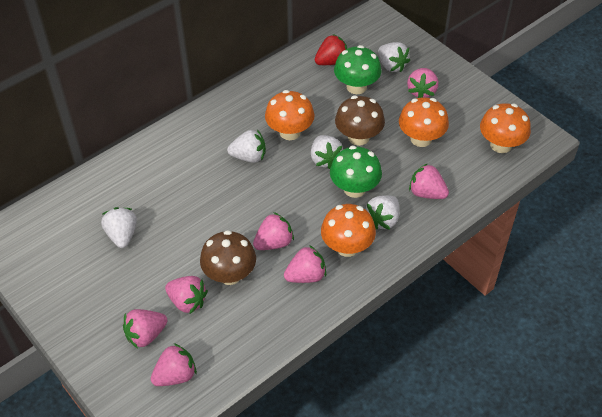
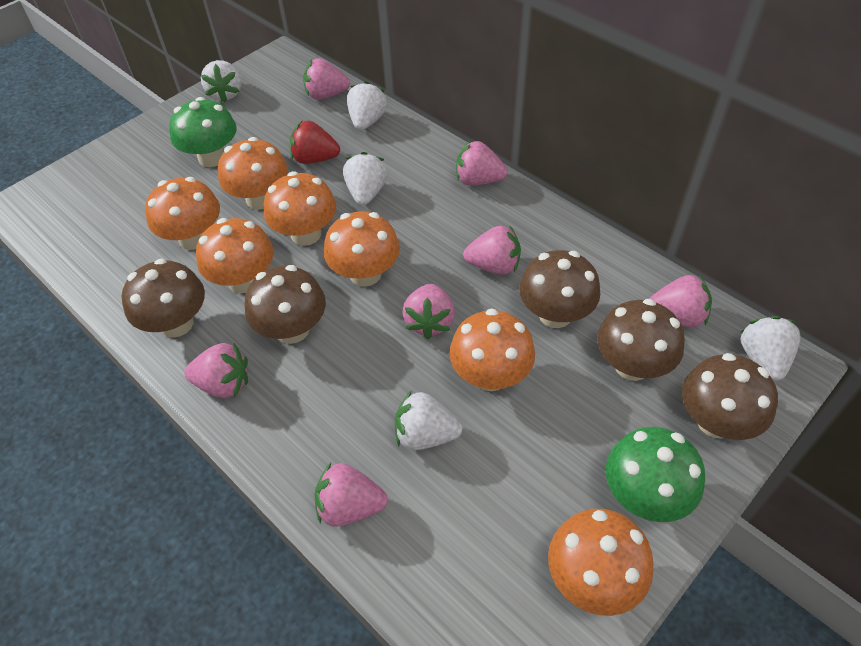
brown mushroom: 2 -> 5
orange mushroom: 4 -> 7

